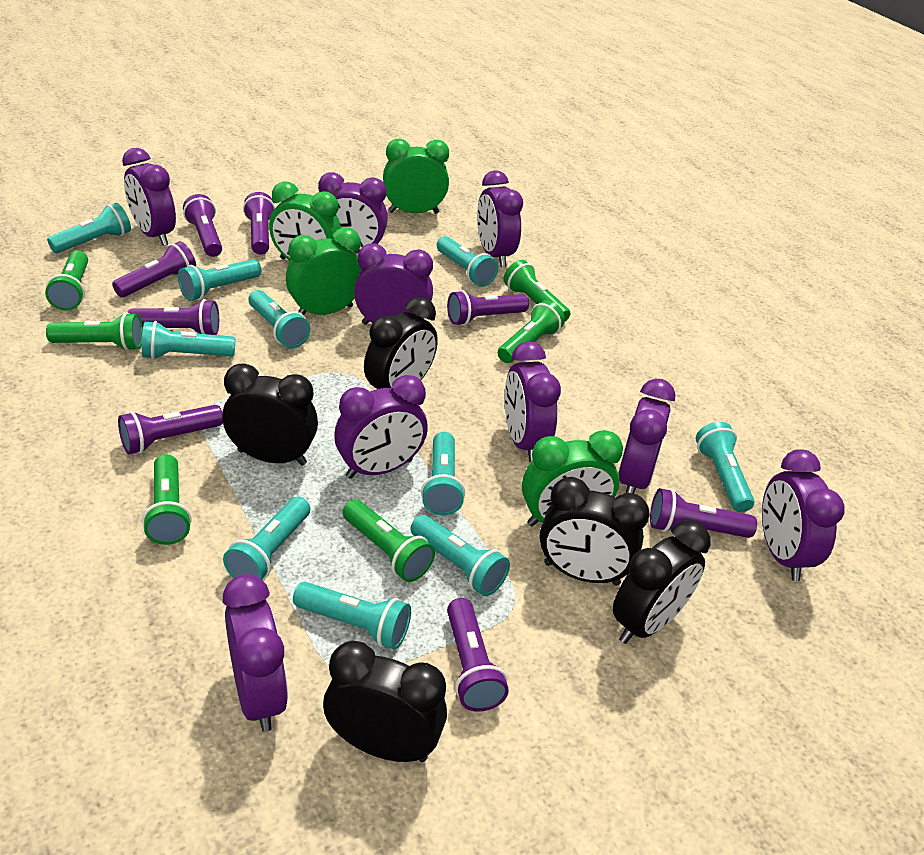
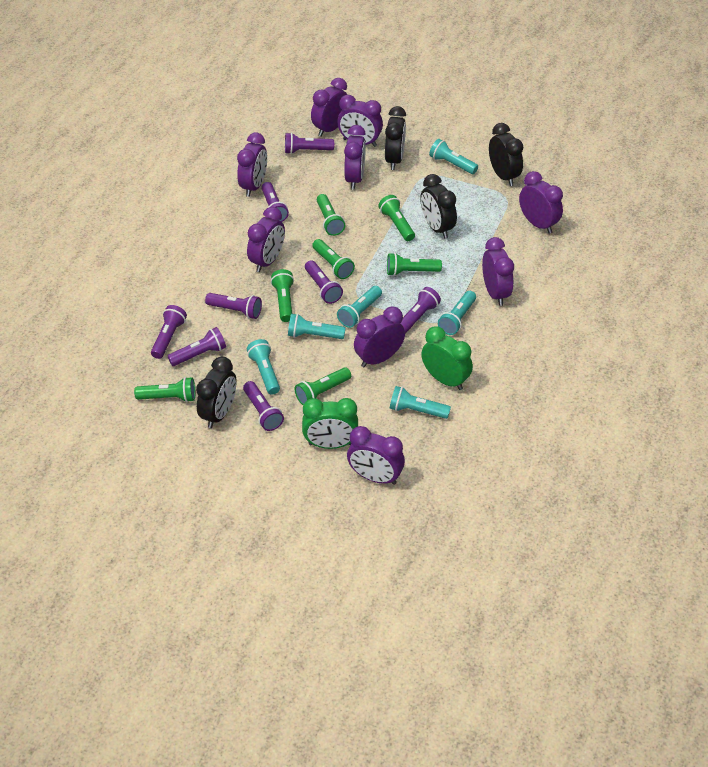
black clock: 5 -> 4
green clock: 4 -> 2
green flashlight: 6 -> 7
turquoise flashlight: 10 -> 6

